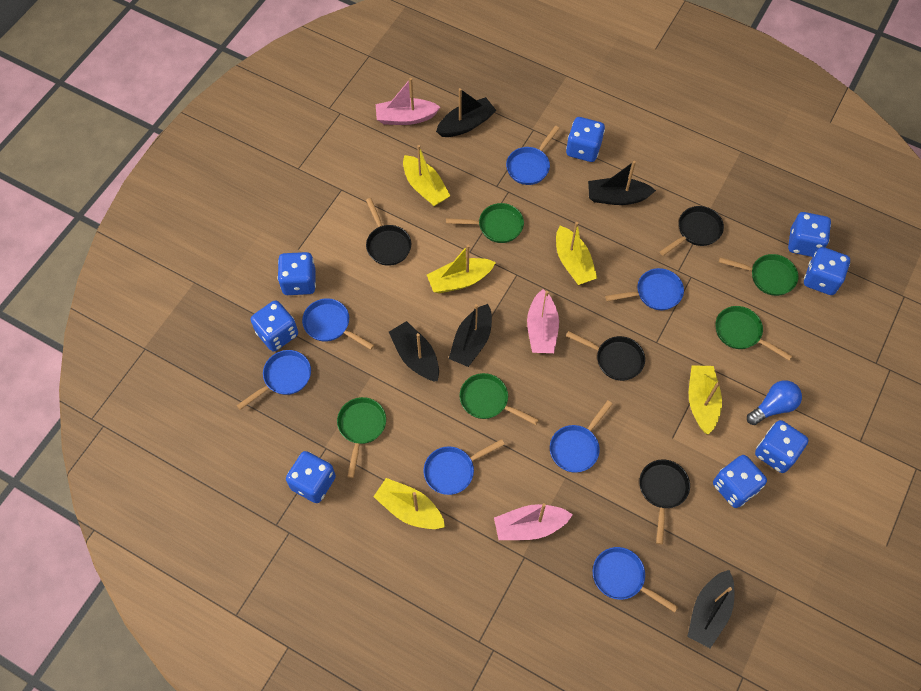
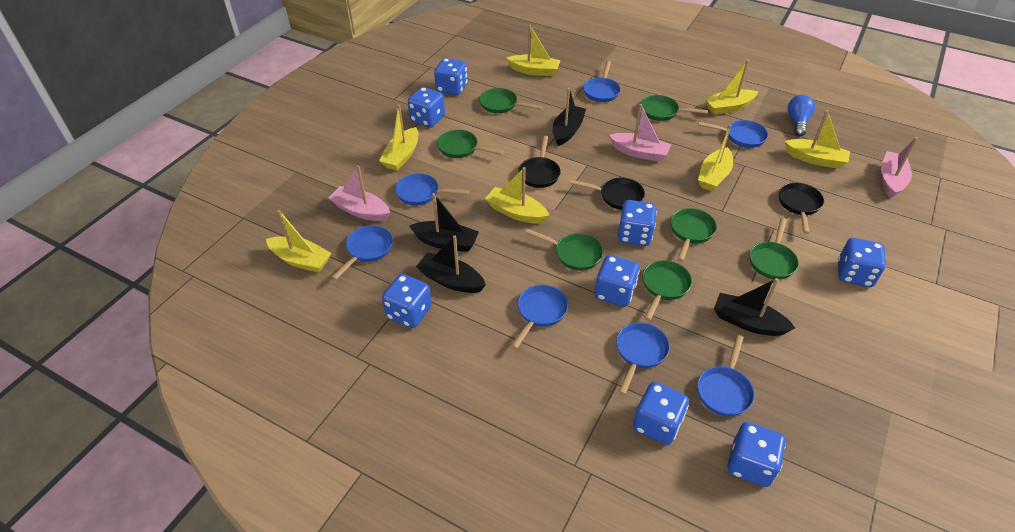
black boat: 5 -> 4
black pan: 4 -> 3
green pan: 5 -> 7
yellow boat: 5 -> 7

